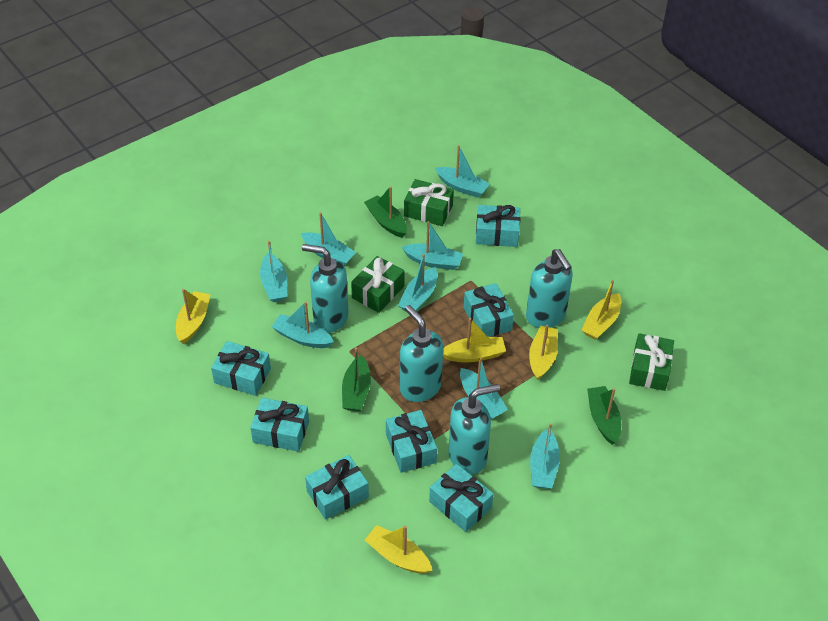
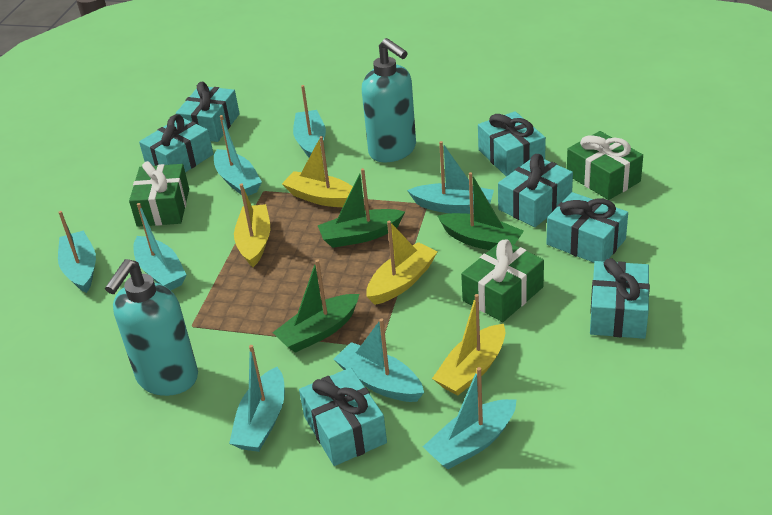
turquoise soap dispenser: 4 -> 2
yellow boat: 5 -> 4

